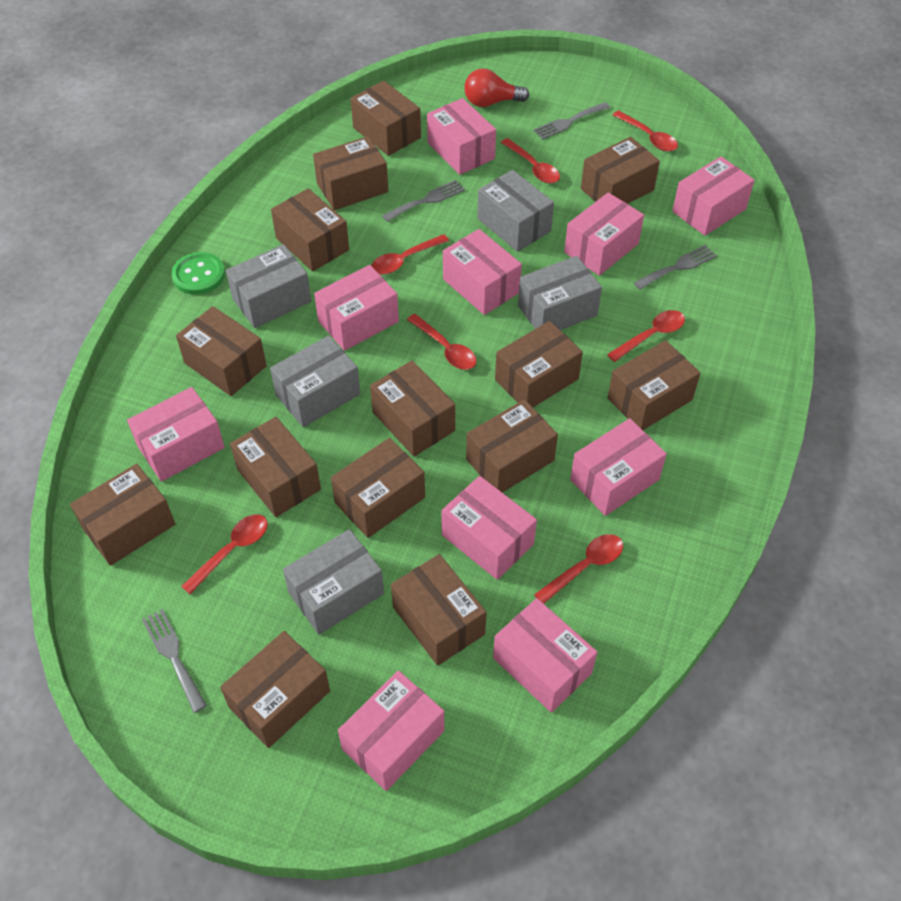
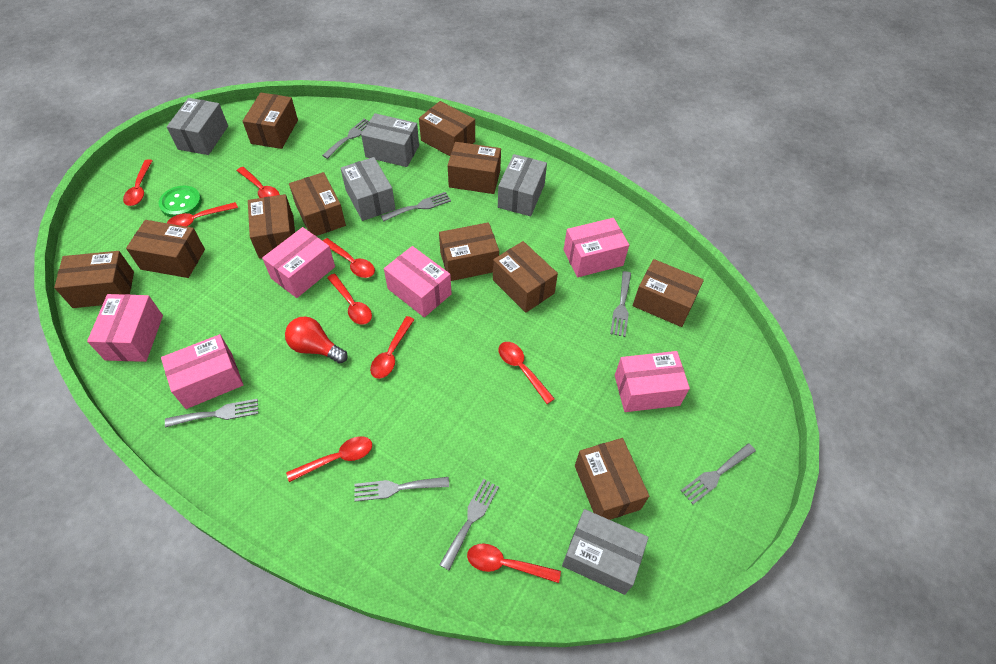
brown box: 14 -> 11
grey fork: 4 -> 7
pink box: 10 -> 6
red spoon: 7 -> 9

